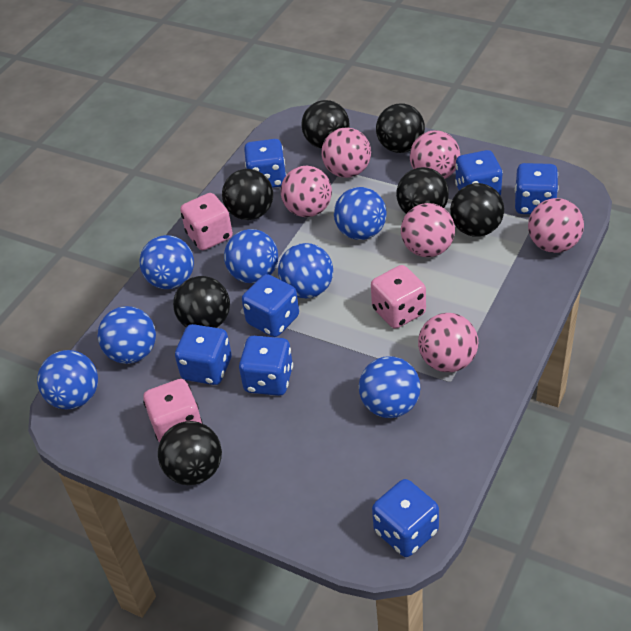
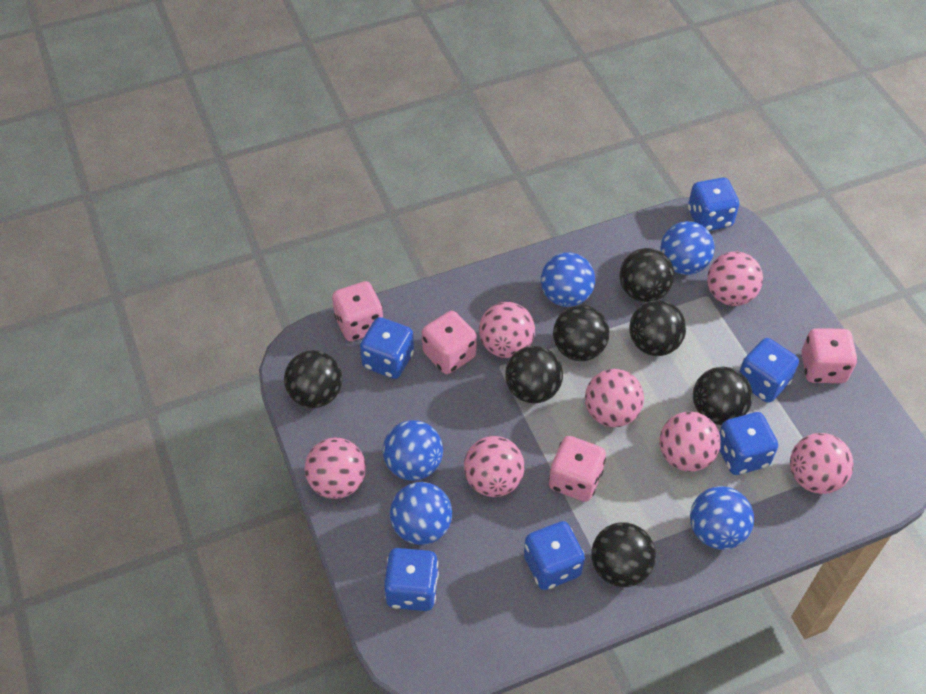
blue ball: 7 -> 5
blue dice: 7 -> 6
pink ball: 6 -> 7
pink dice: 3 -> 4

